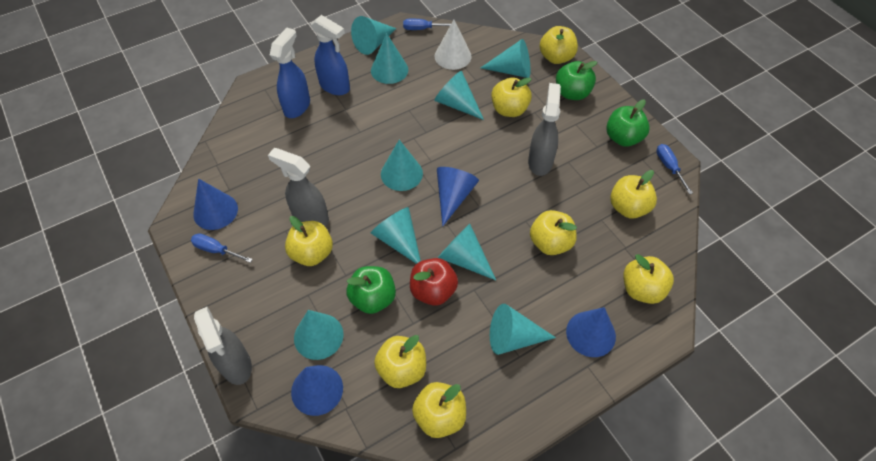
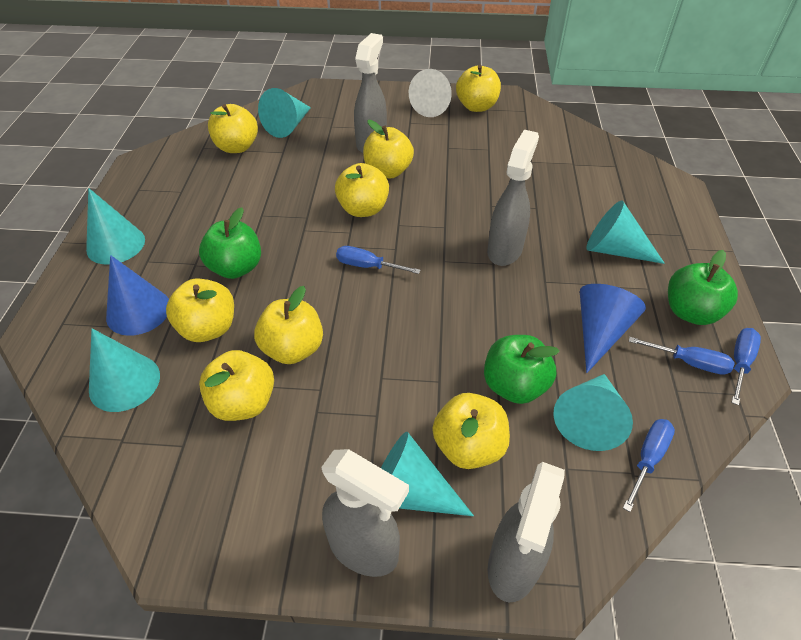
blue cone: 4 -> 2
blue screwdriver: 3 -> 4
blue spray bottle: 2 -> 0
grey spray bottle: 3 -> 4
red apple: 1 -> 0
turquoise cone: 9 -> 6

